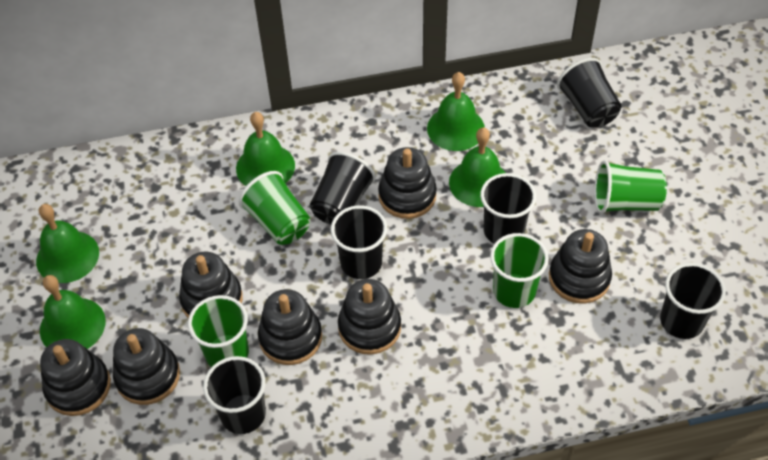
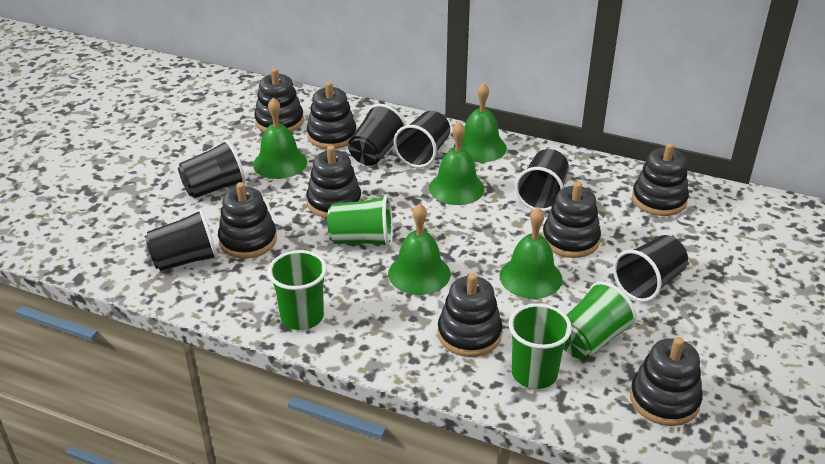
black stacking toy: 7 -> 8

